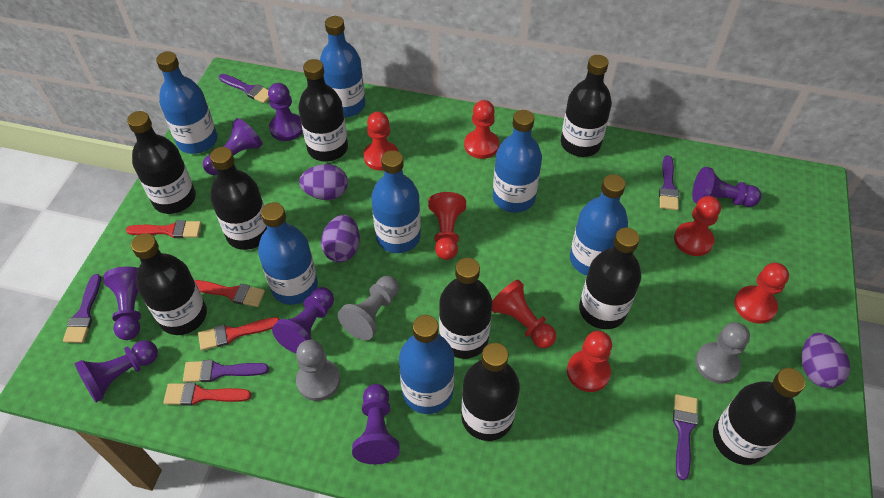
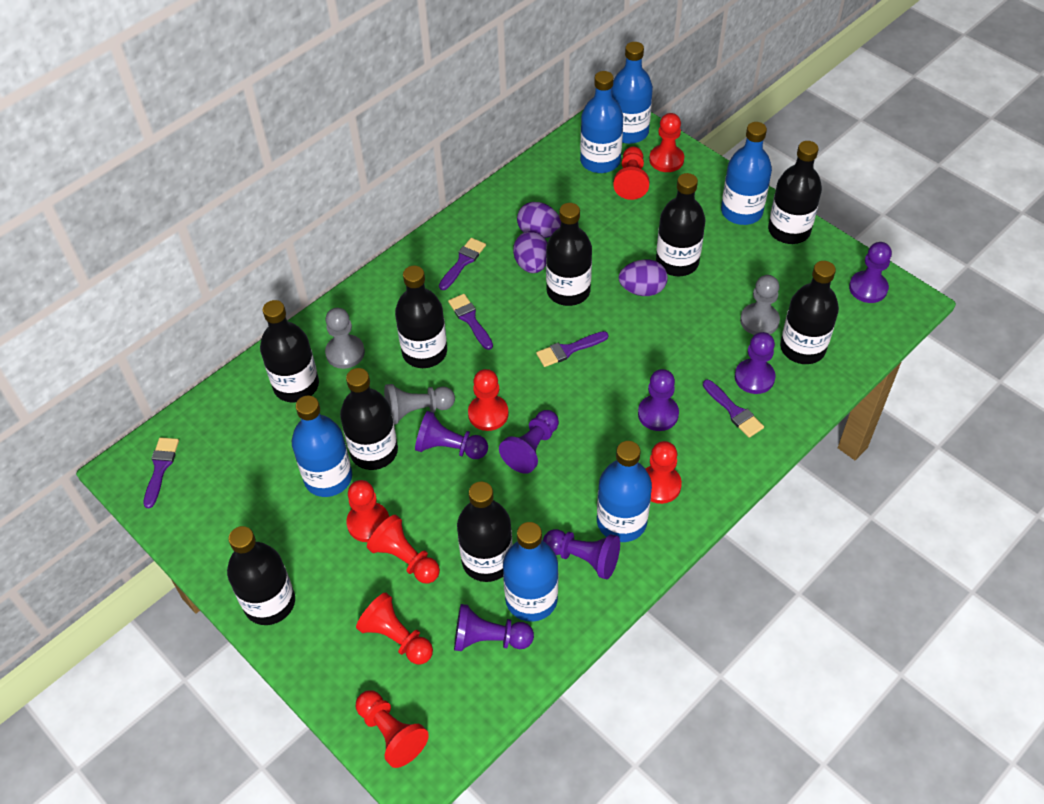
blue bottle: 7 -> 6
red brush: 4 -> 0
red pawn: 7 -> 8

